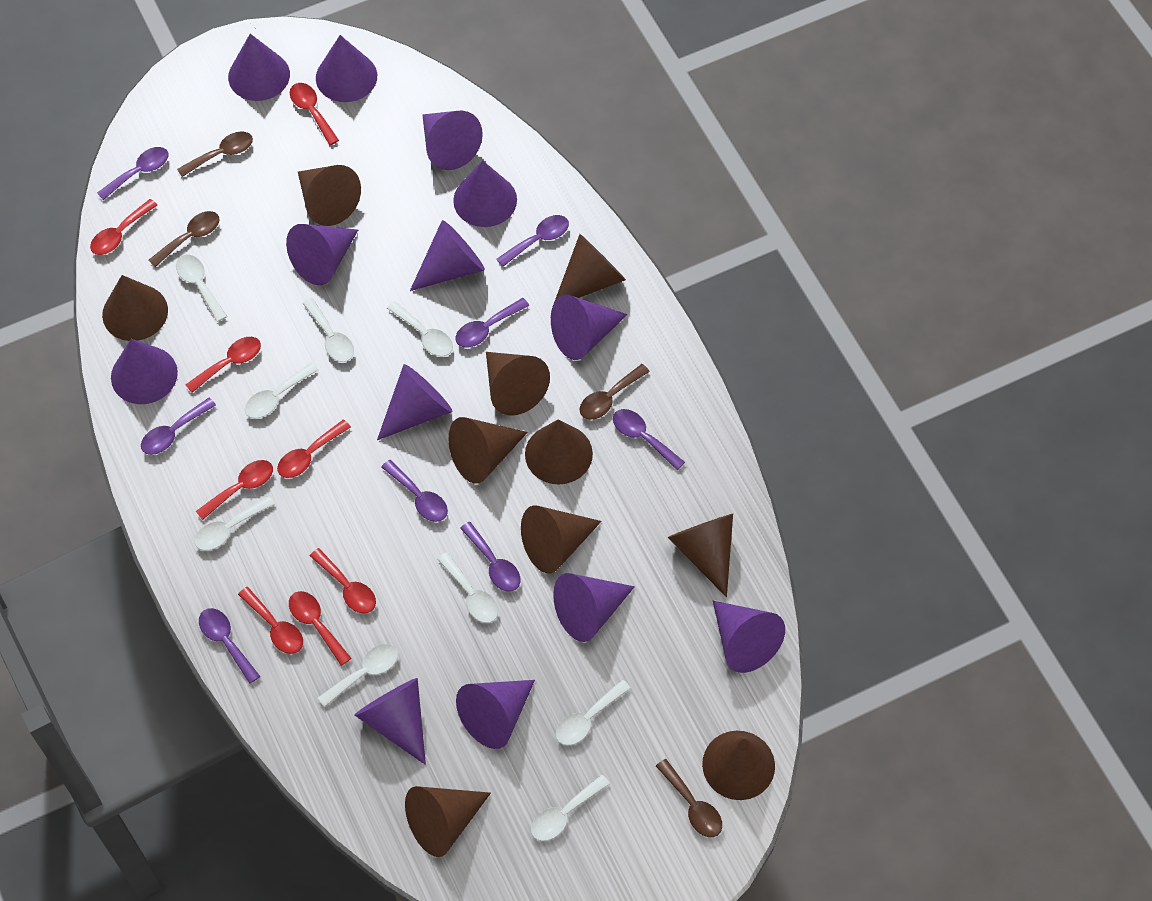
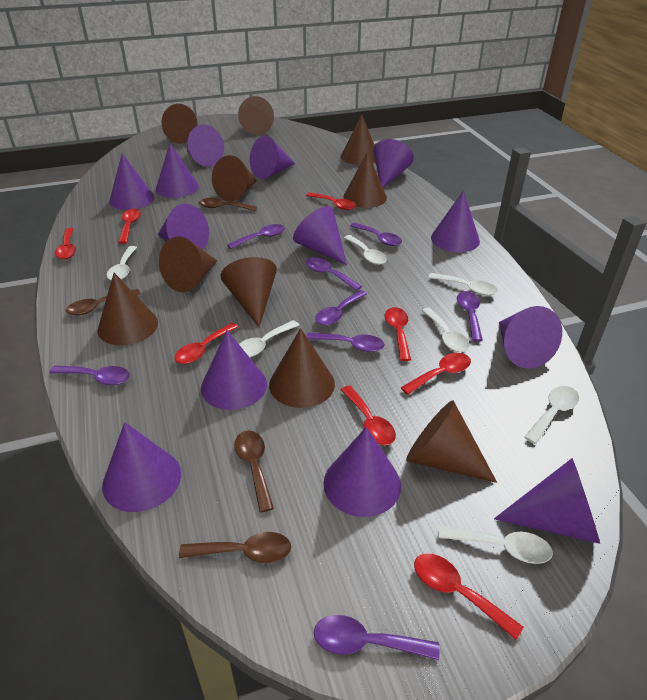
white spoon: 9 -> 7

